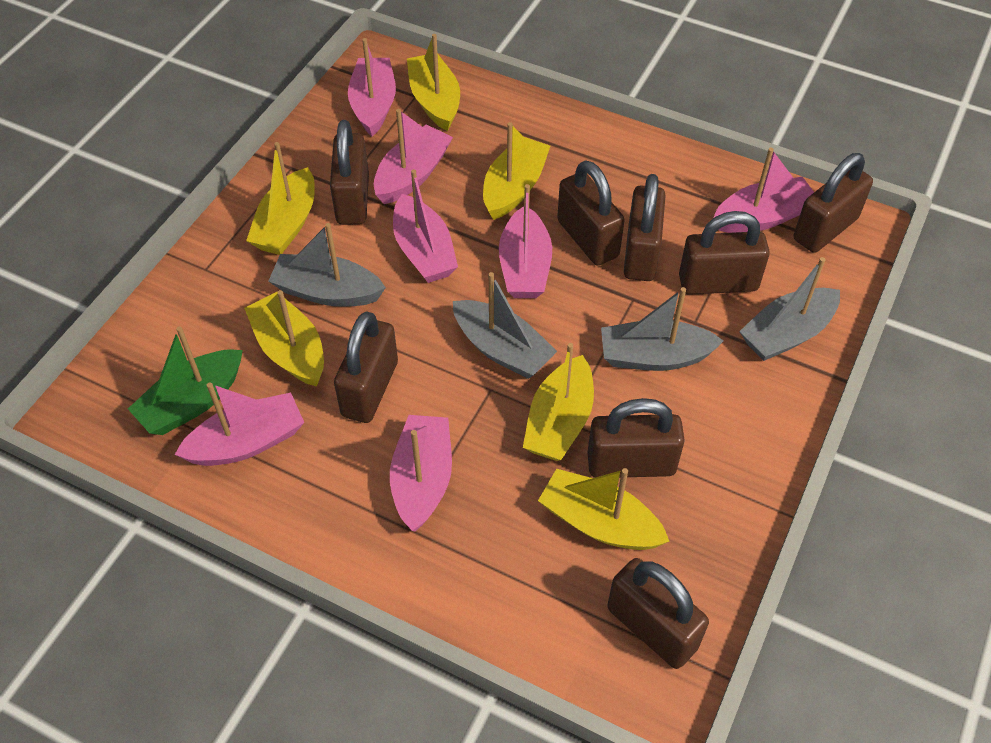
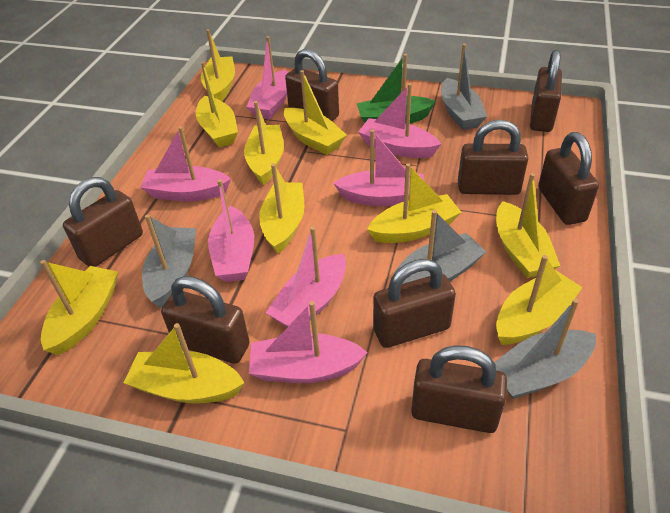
yellow boat: 6 -> 10

